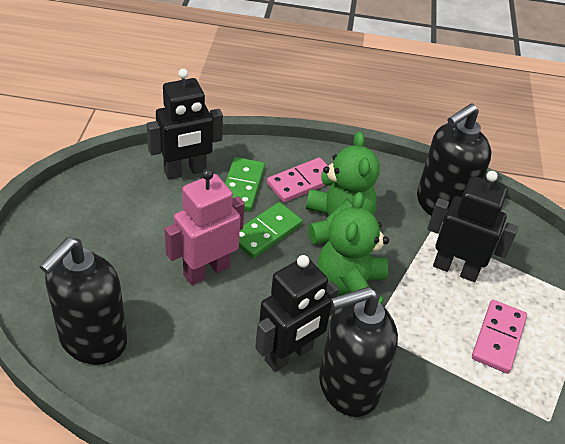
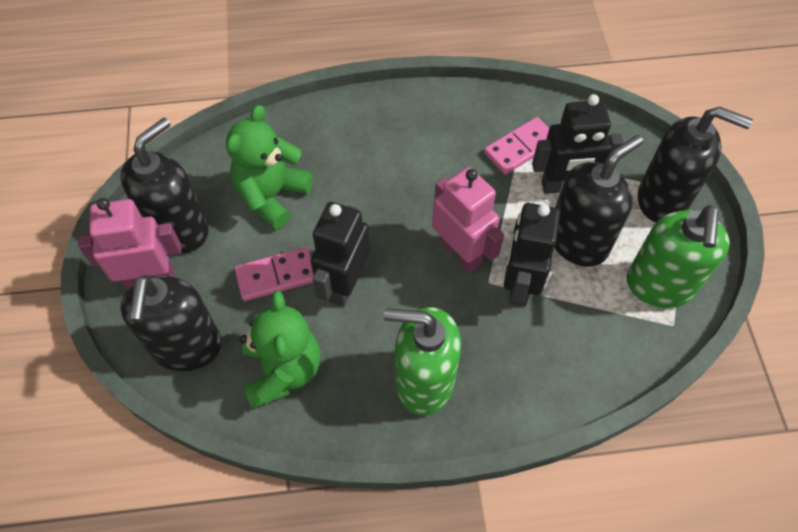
black soap dispenser: 3 -> 4
green domino: 2 -> 0
green soap dispenser: 0 -> 2
pink robot: 1 -> 2

